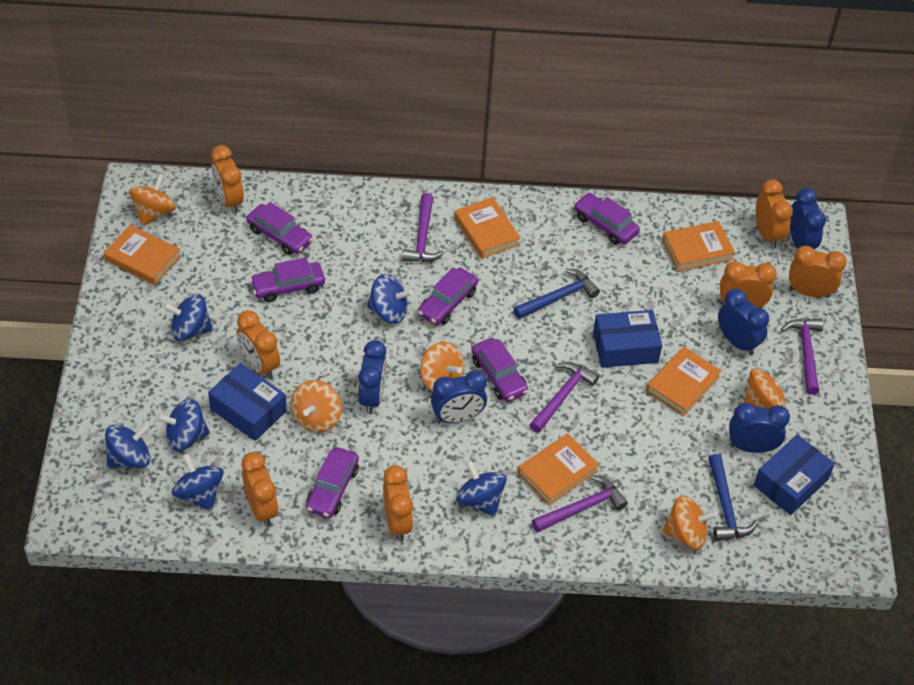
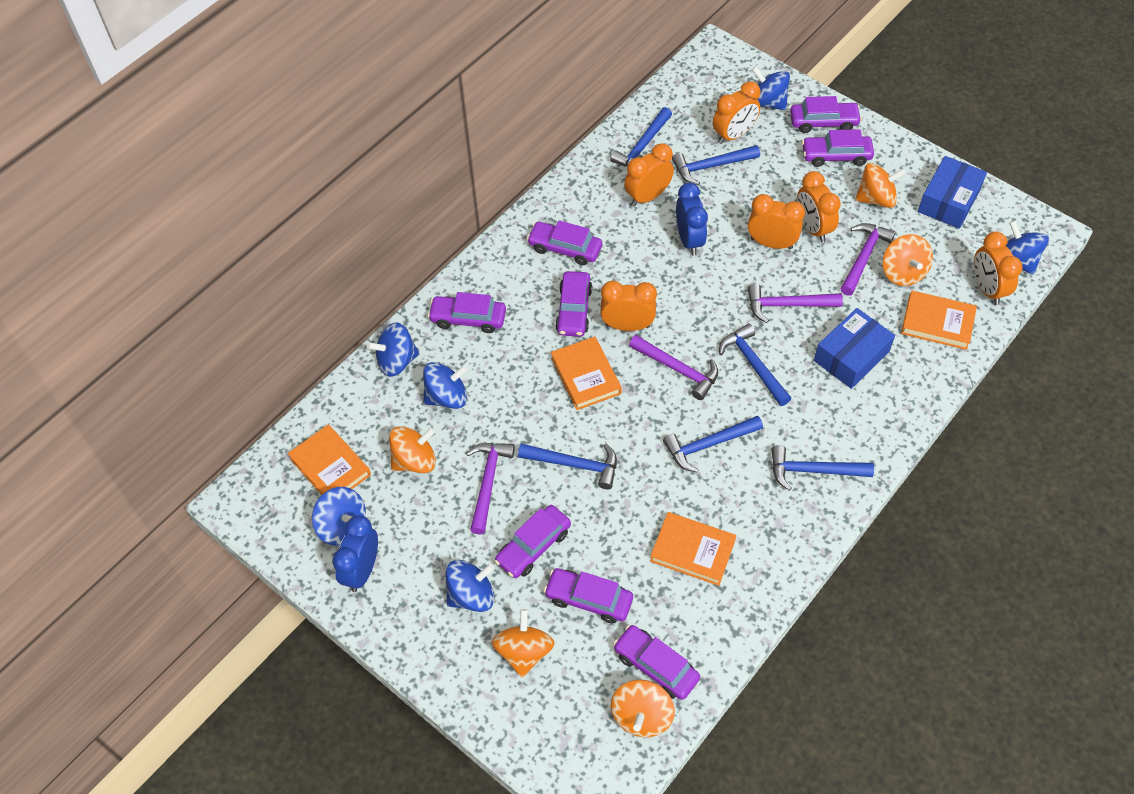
blue box: 3 -> 2
blue clock: 5 -> 2
blue hammer: 2 -> 6
orange book: 5 -> 4
orange clock: 7 -> 6
purple car: 6 -> 8

